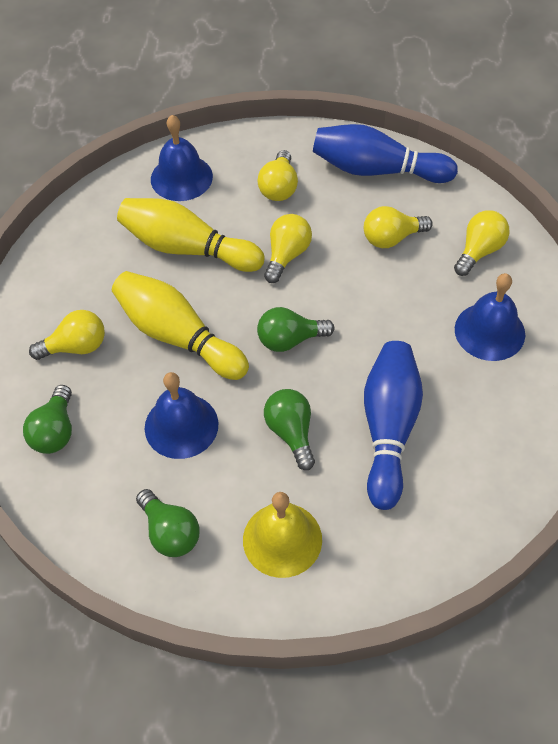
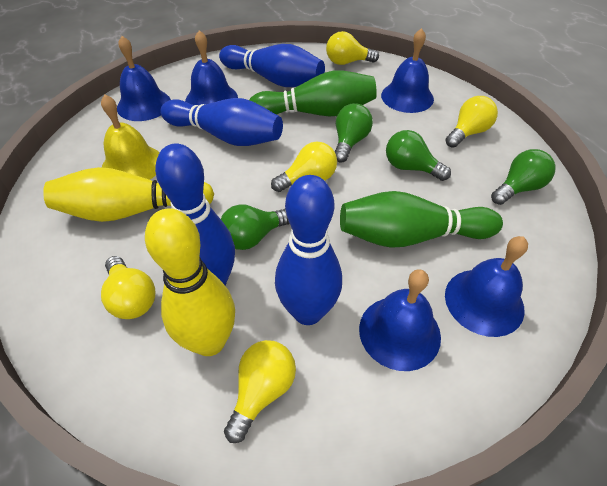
blue bell: 3 -> 5
blue bowling pin: 2 -> 4
green bowling pin: 0 -> 2

